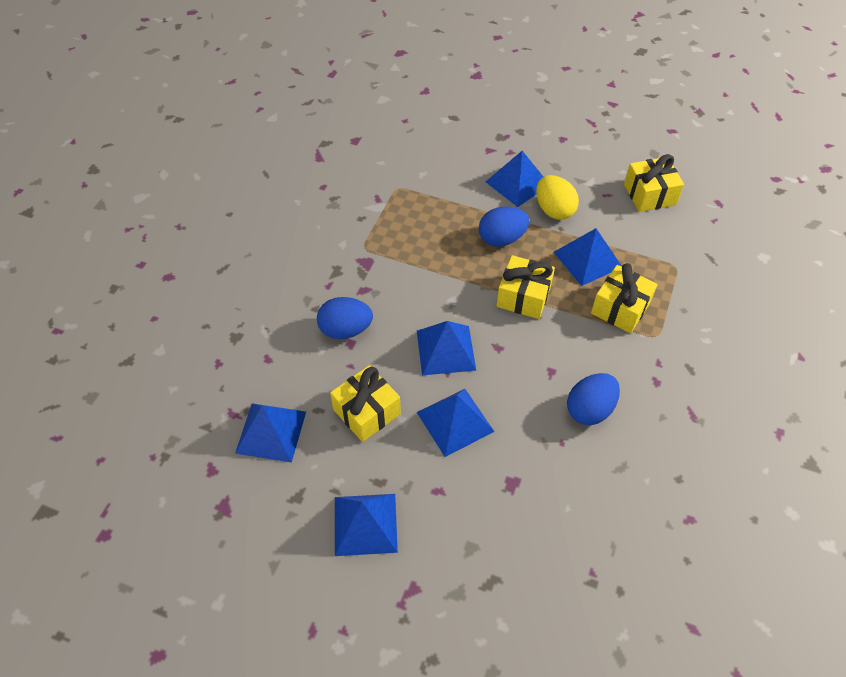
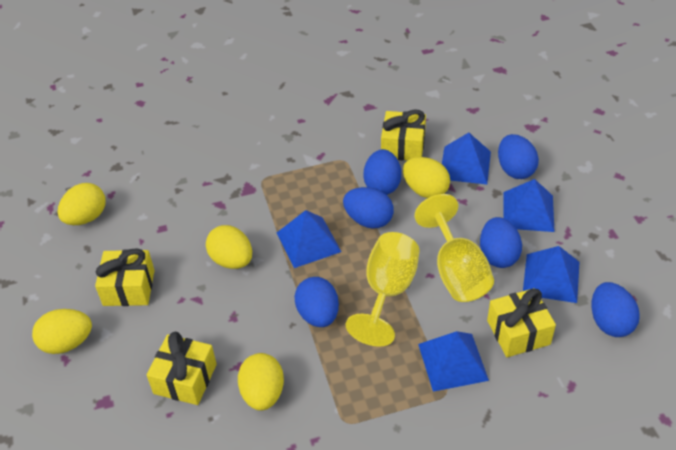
blue egg: 3 -> 6
blue pyramid: 6 -> 5
yellow egg: 1 -> 5
yellow goblet: 0 -> 2

